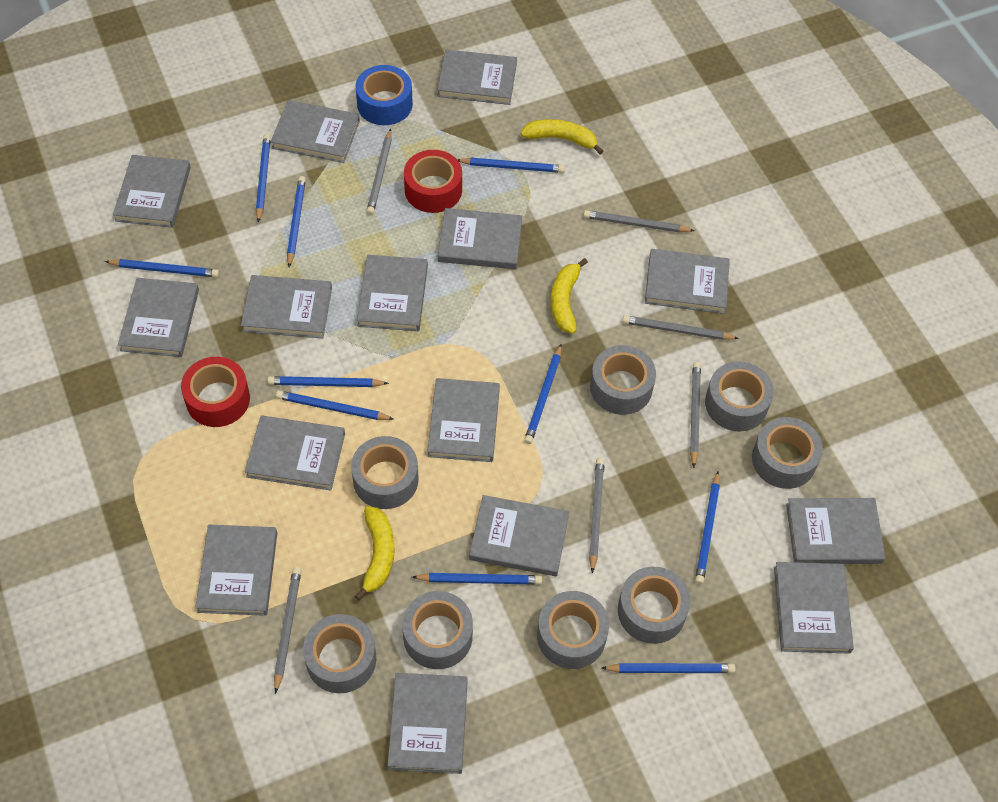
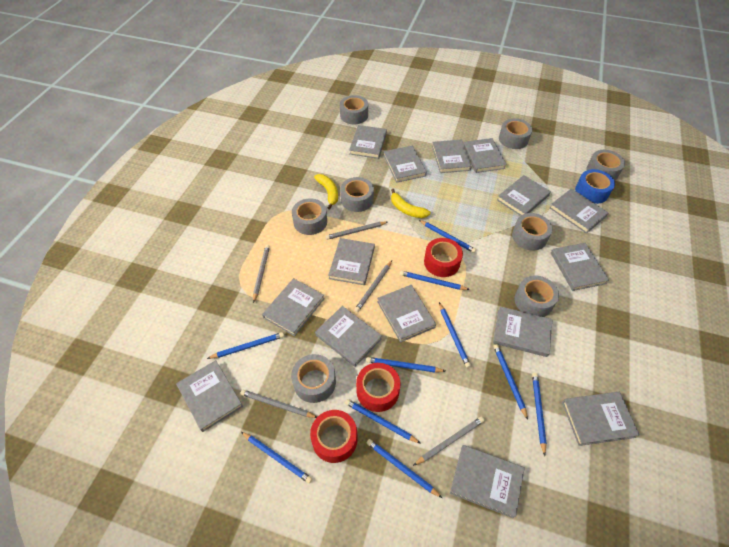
grey pencil: 6 -> 5
red tape: 2 -> 3
yellow banana: 3 -> 2

